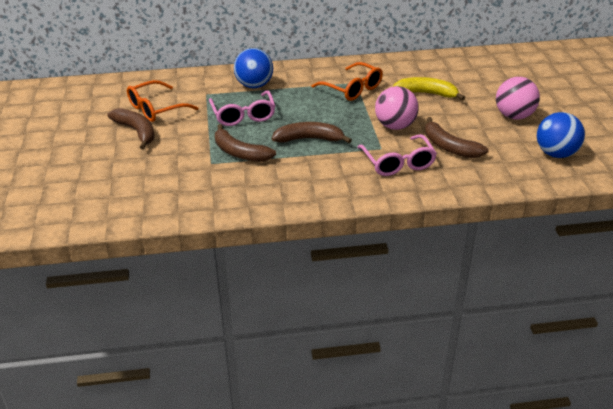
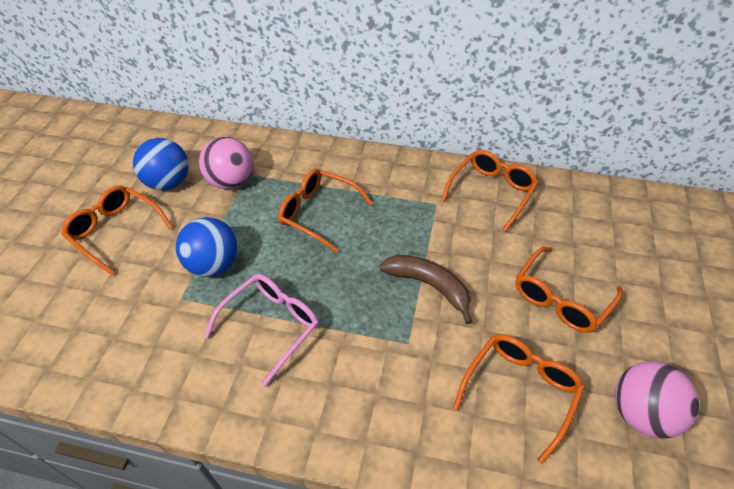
brown banana: 4 -> 1
orange glasses: 2 -> 5
pink glasses: 2 -> 1
yellow banana: 1 -> 0

